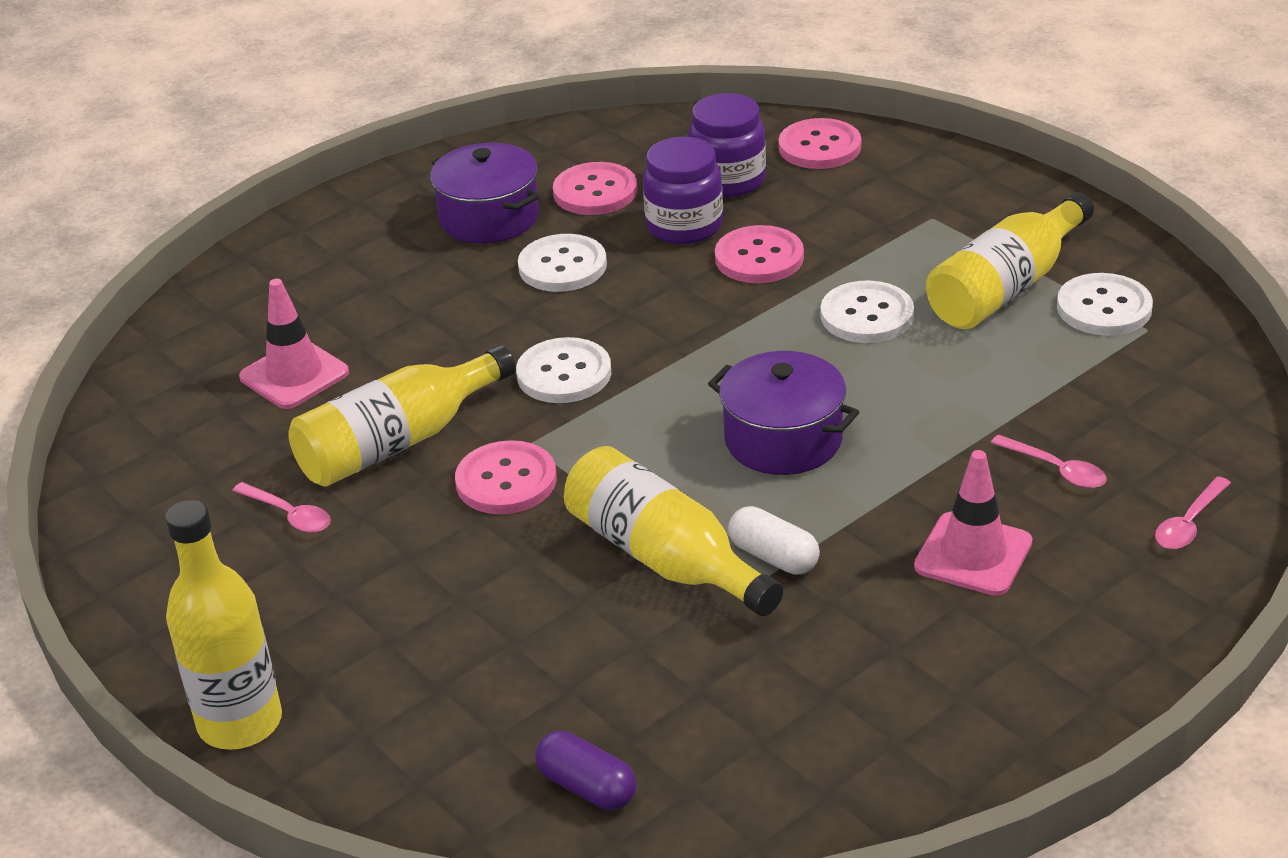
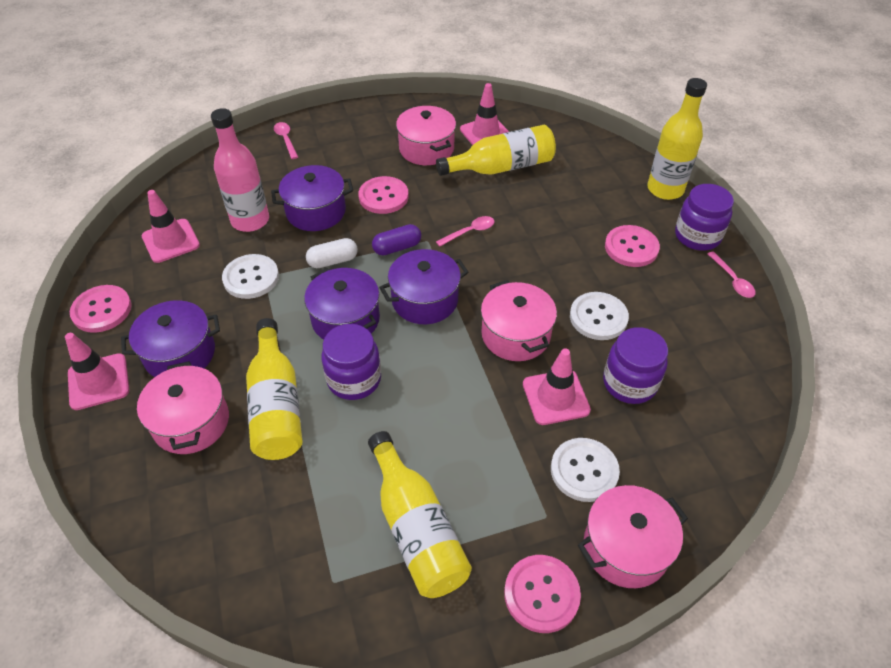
pink bottle: 0 -> 1
pink pot: 0 -> 4
pink traffic cone: 2 -> 4
purple jar: 2 -> 3
purple pot: 2 -> 4
white button: 4 -> 3

